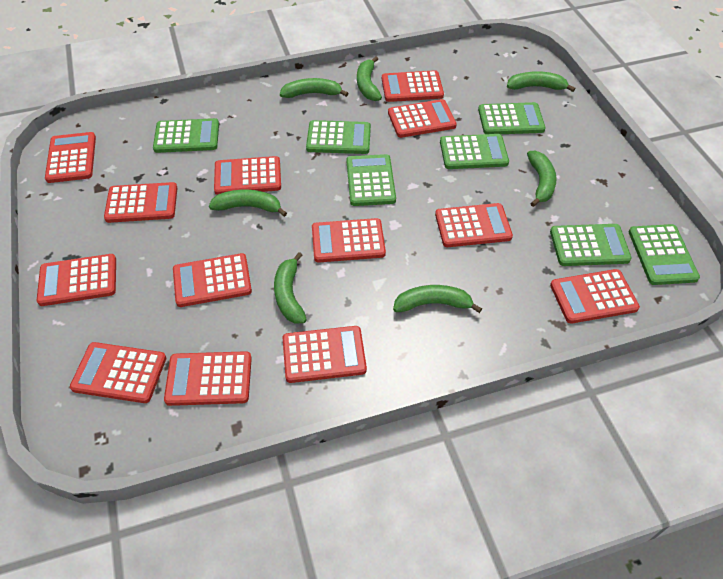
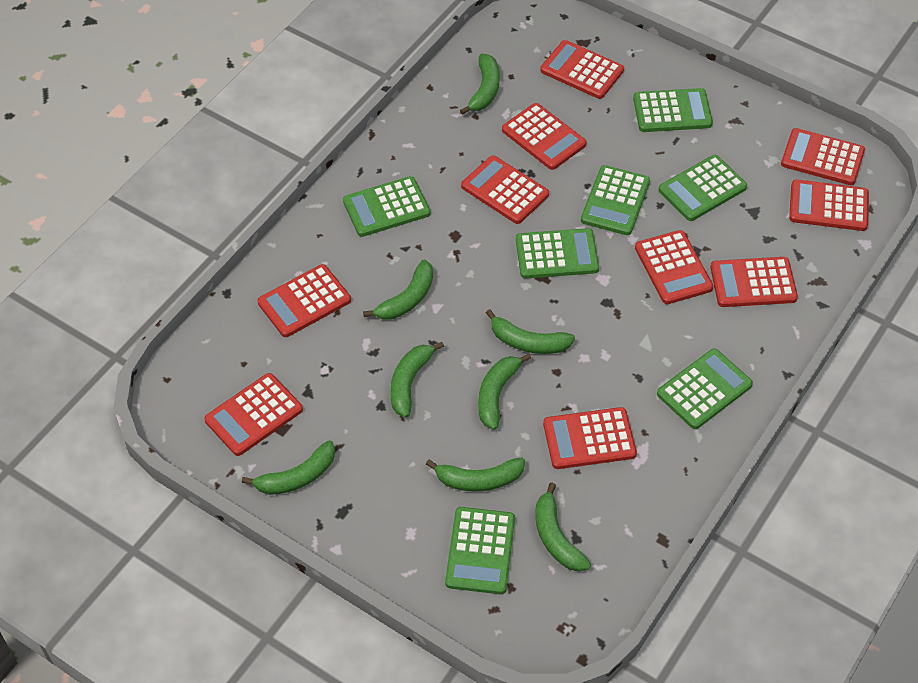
green banana: 7 -> 8
red calculator: 13 -> 10

